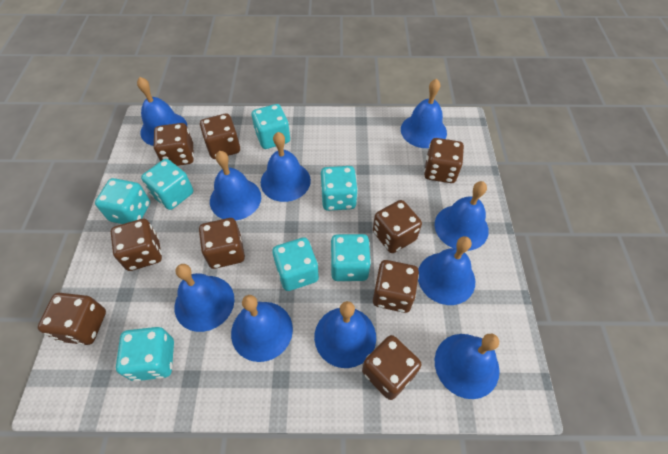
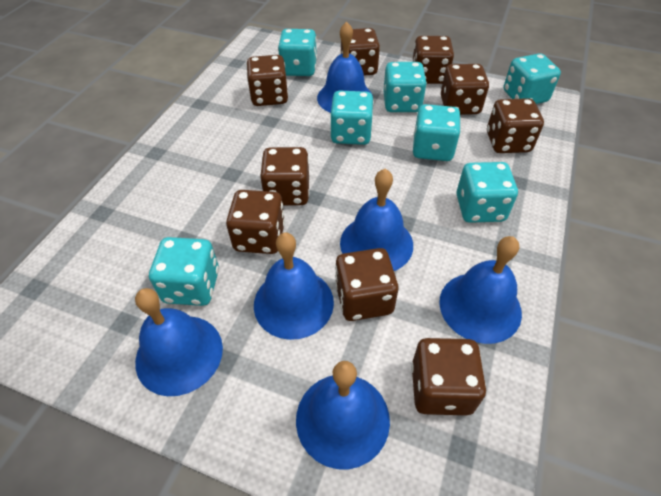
blue bell: 10 -> 6

